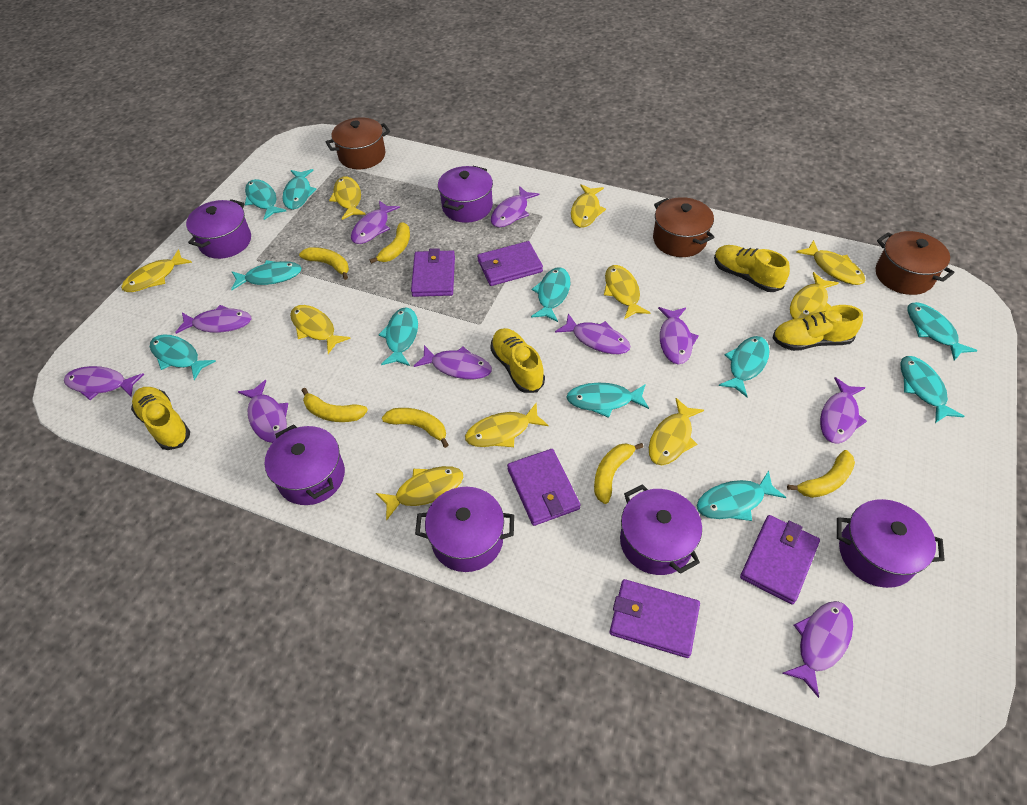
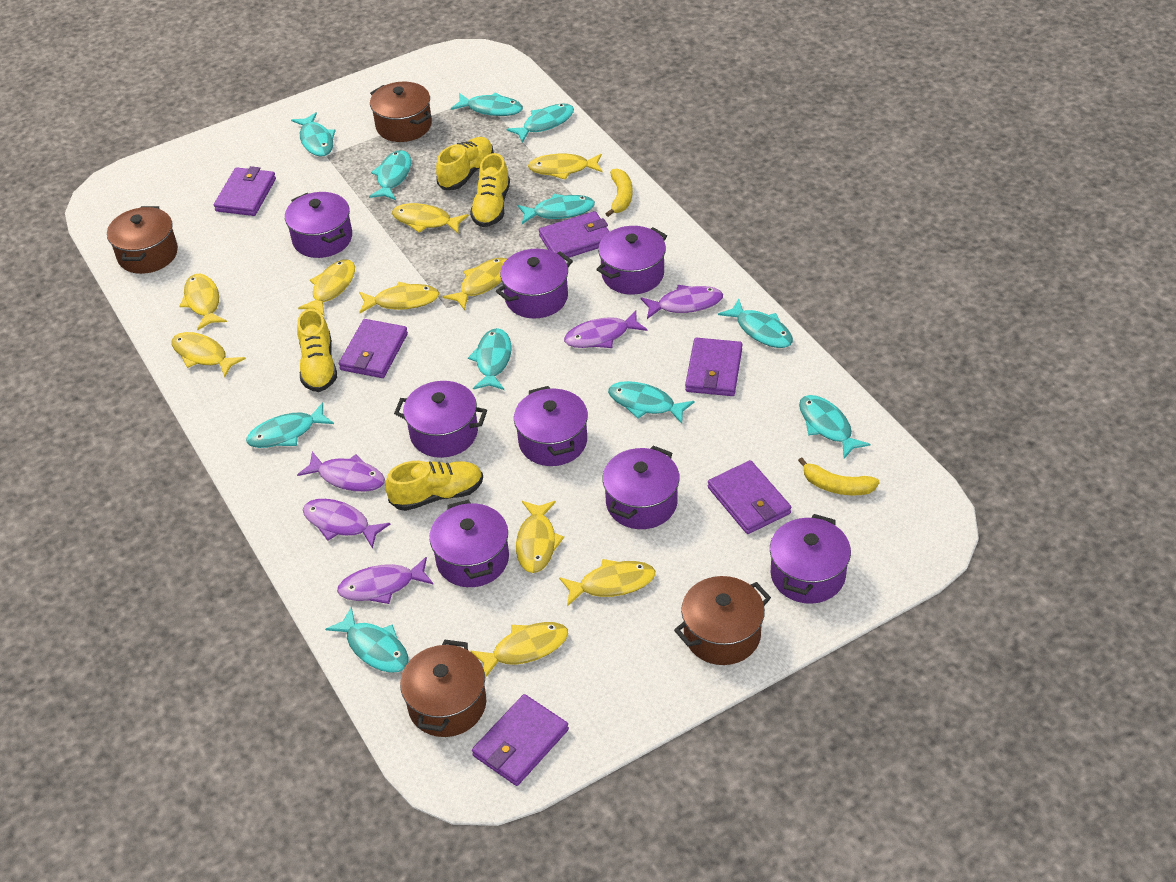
brown pot: 3 -> 4
purple fish: 10 -> 5
purple pot: 6 -> 8
purple wallet: 5 -> 6
yellow banana: 6 -> 2

